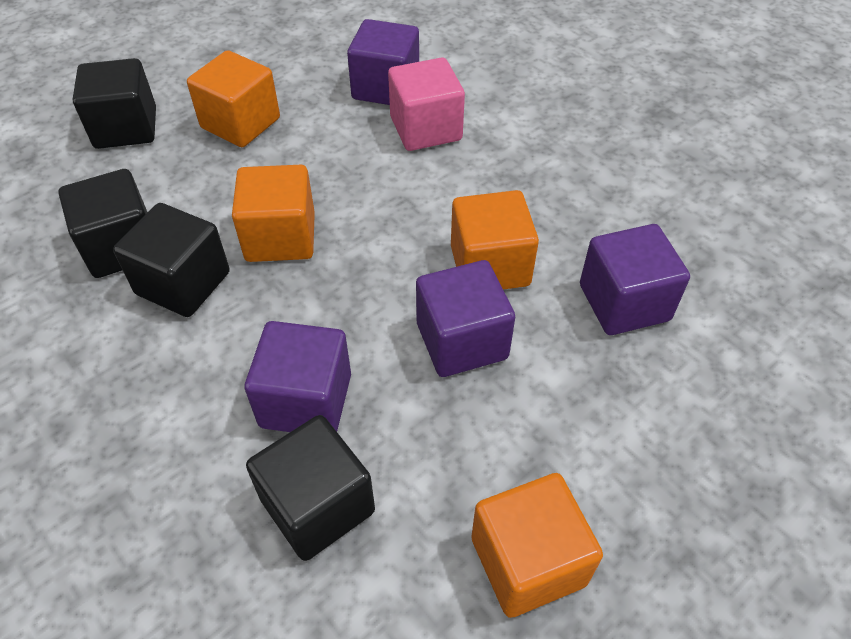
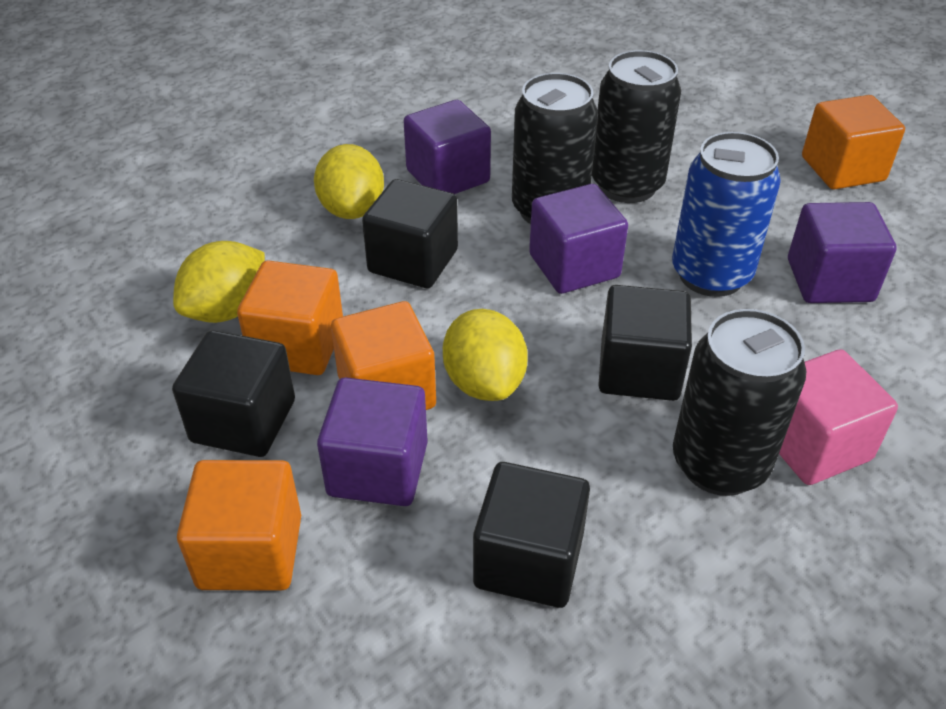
black can: 0 -> 3
blue can: 0 -> 1
yellow lemon: 0 -> 3

